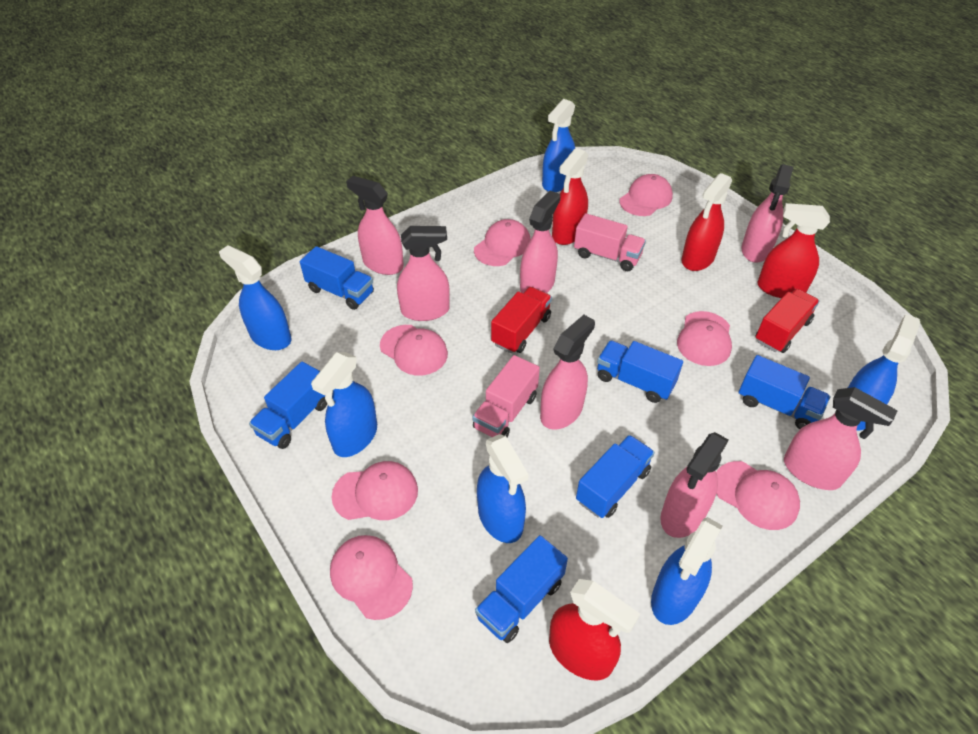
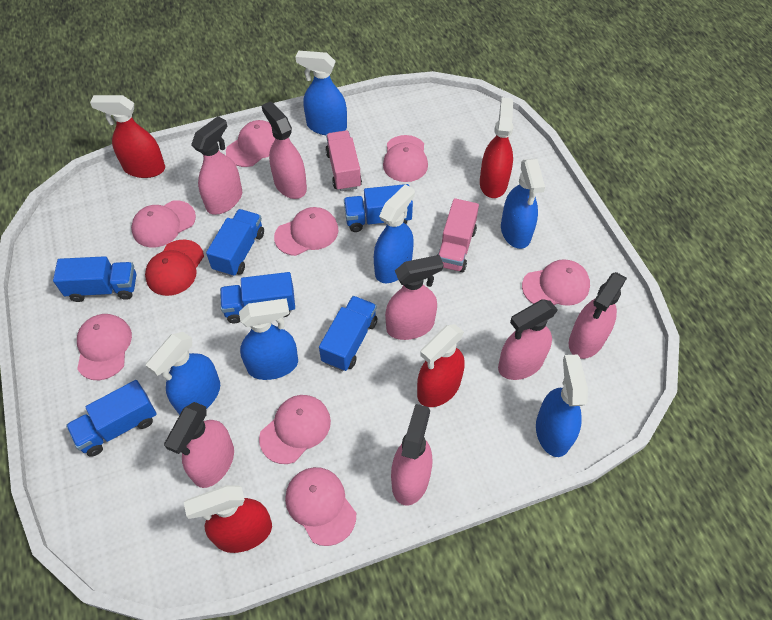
pink cap: 7 -> 8
red cap: 0 -> 1
red truck: 2 -> 0

